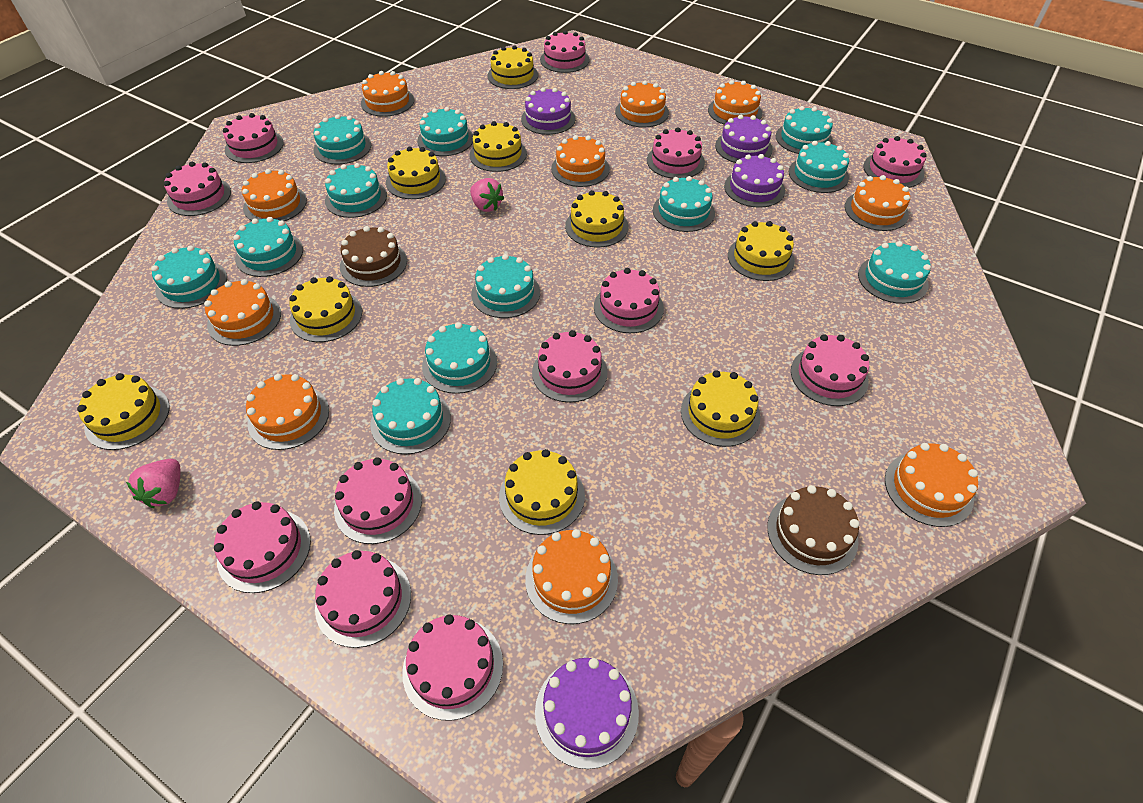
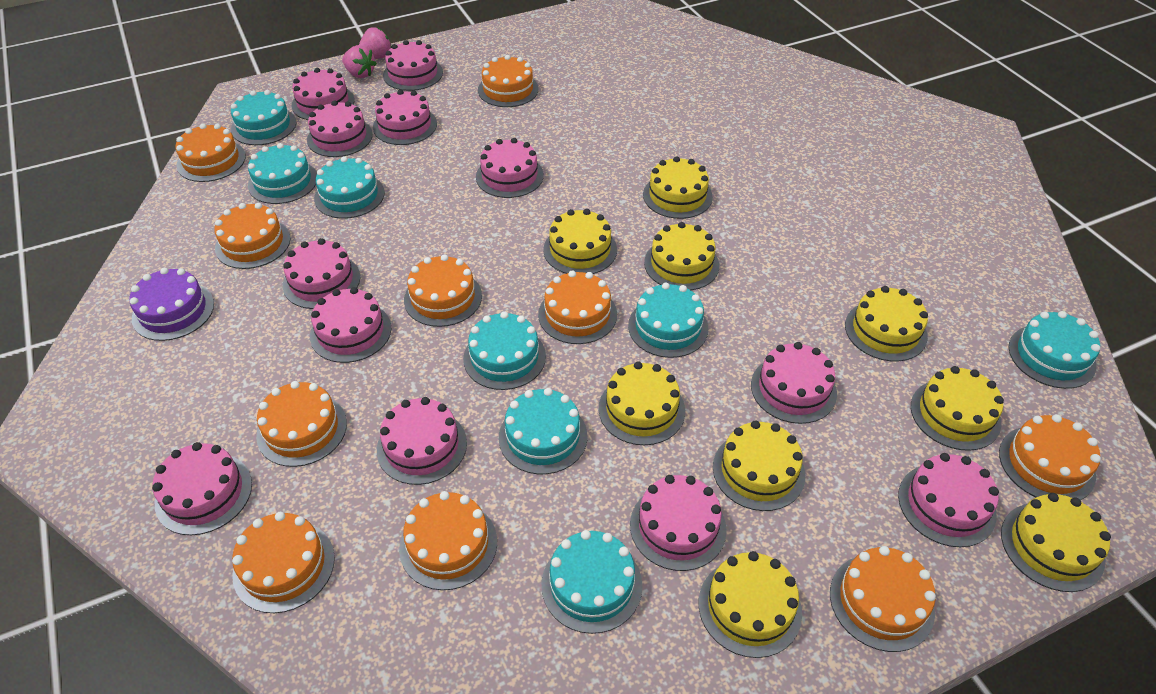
brown cake: 2 -> 0
purple cake: 4 -> 1
turquoise cake: 12 -> 8

